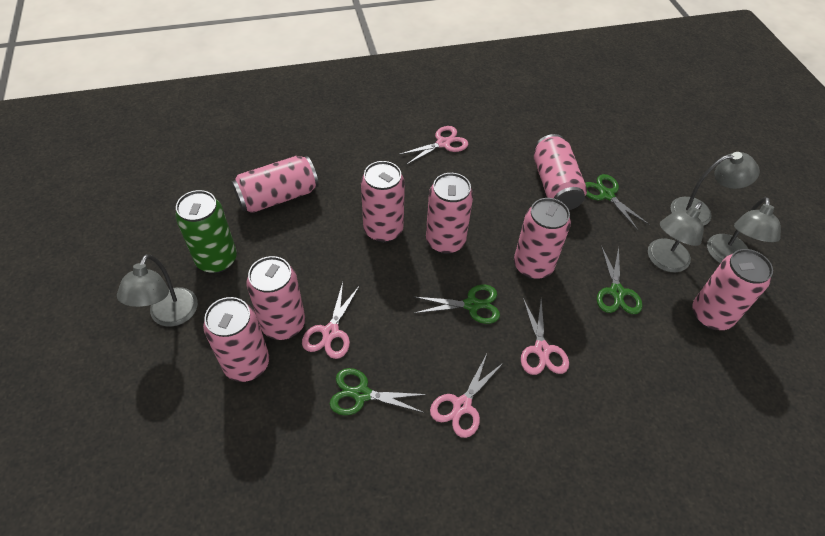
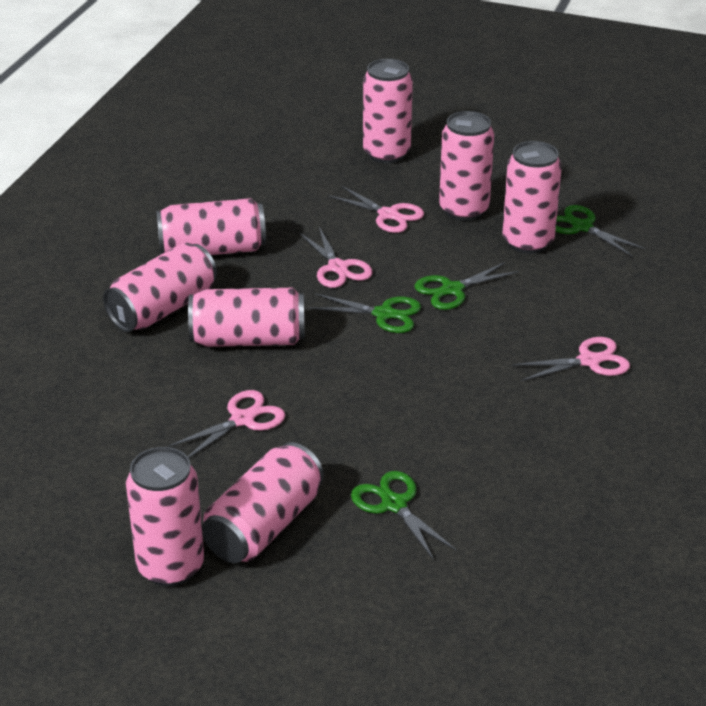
green can: 1 -> 0
grey lamp: 4 -> 0

